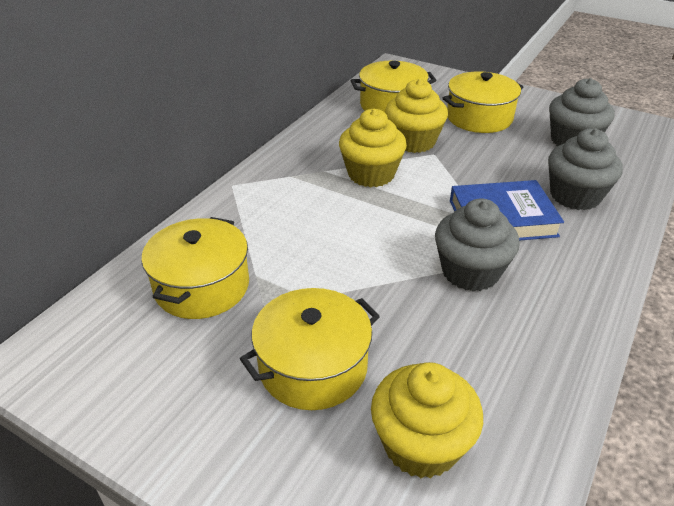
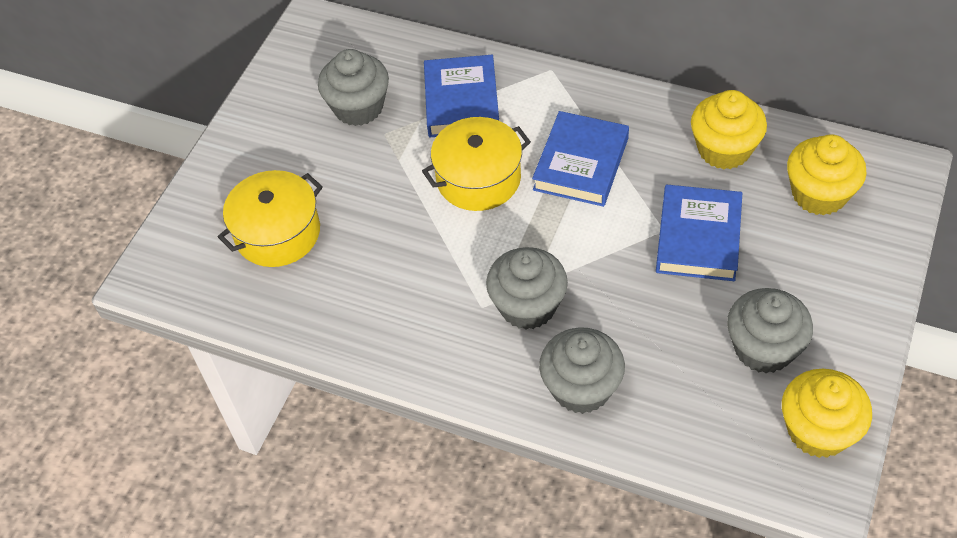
blue book: 1 -> 3
grey cupcake: 3 -> 4
yellow pot: 4 -> 2

